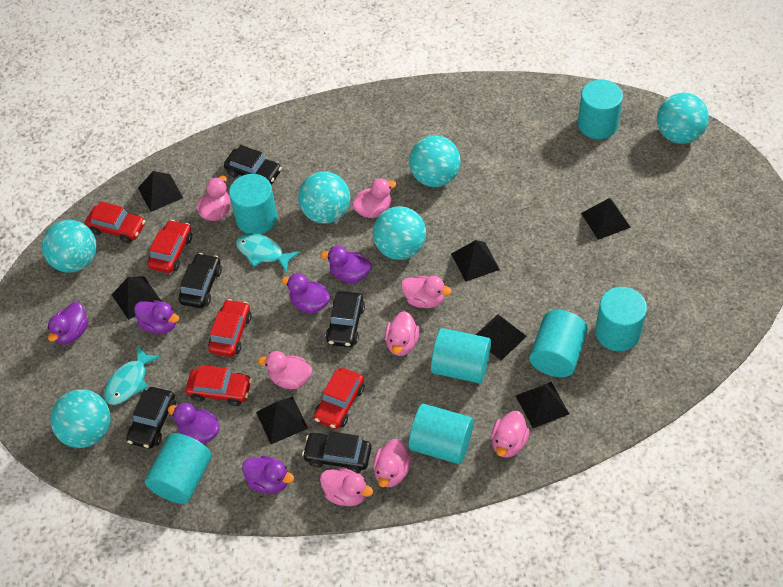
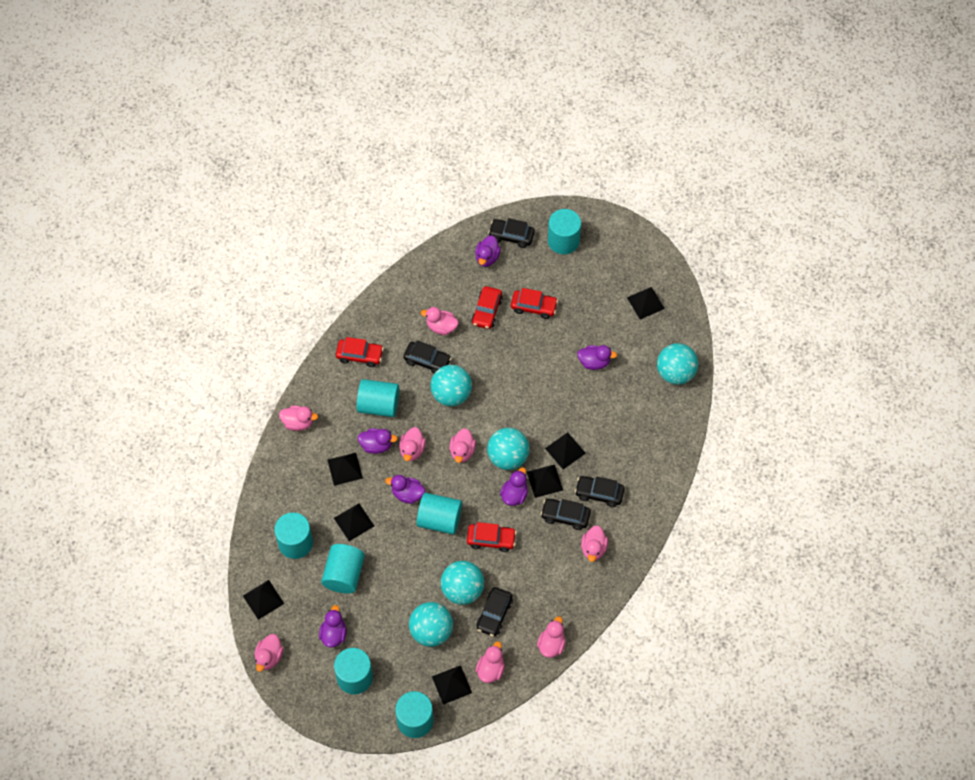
red car: 5 -> 4
turquoise ball: 6 -> 5
turquoise fish: 2 -> 0

